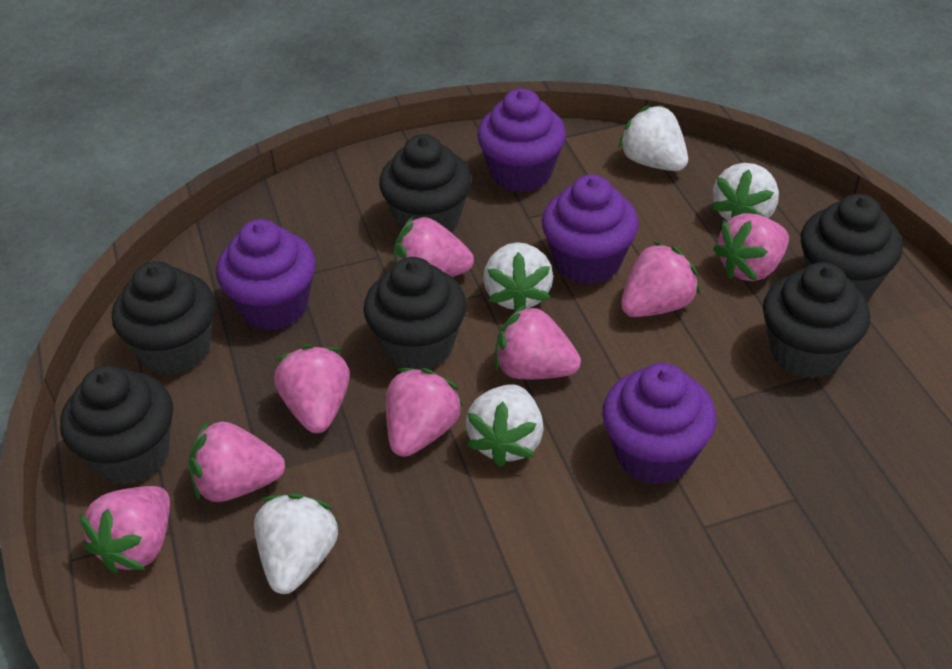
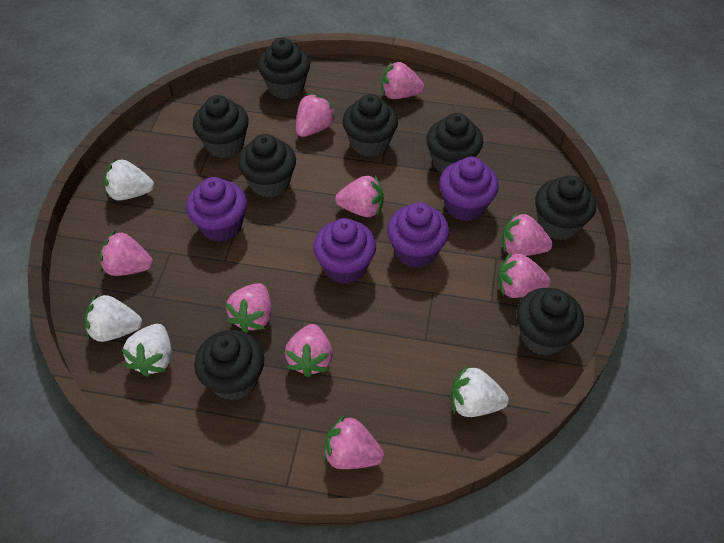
black cupcake: 6 -> 8
pink strawberry: 8 -> 9
white strawberry: 5 -> 4

